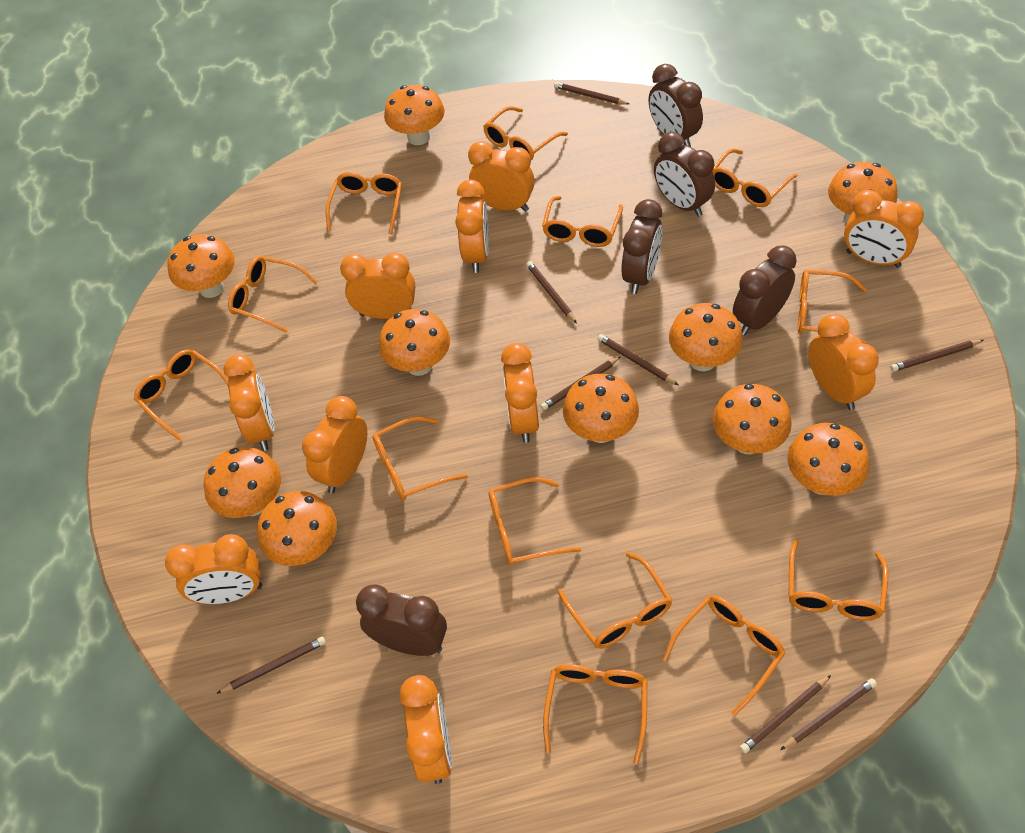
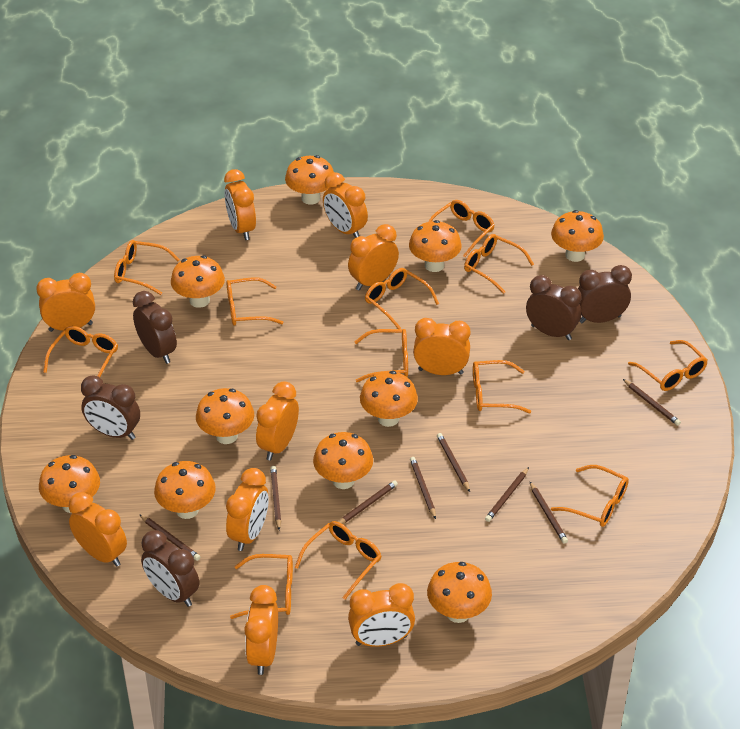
orange glasses: 13 -> 12

